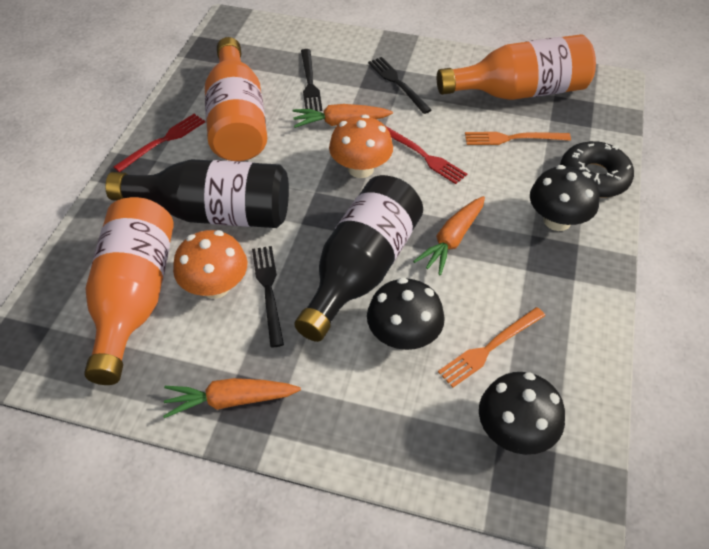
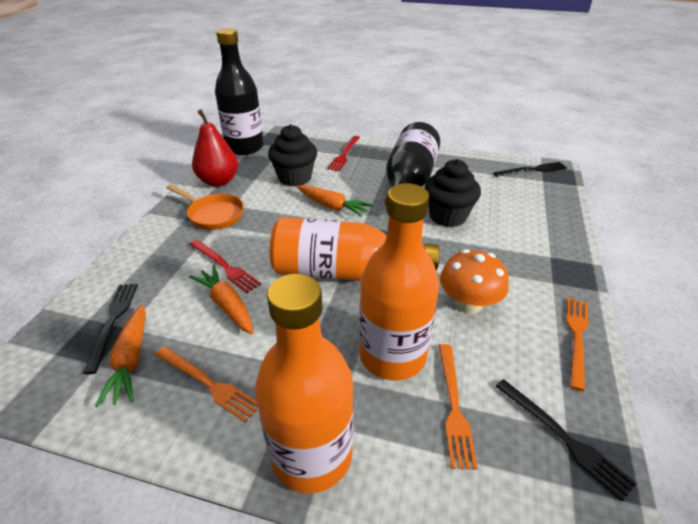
black cupcake: 0 -> 2
black donut: 1 -> 0
black mushroom: 3 -> 0
orange fork: 2 -> 3
orange mushroom: 2 -> 1
orange pan: 0 -> 1
red pear: 0 -> 1

